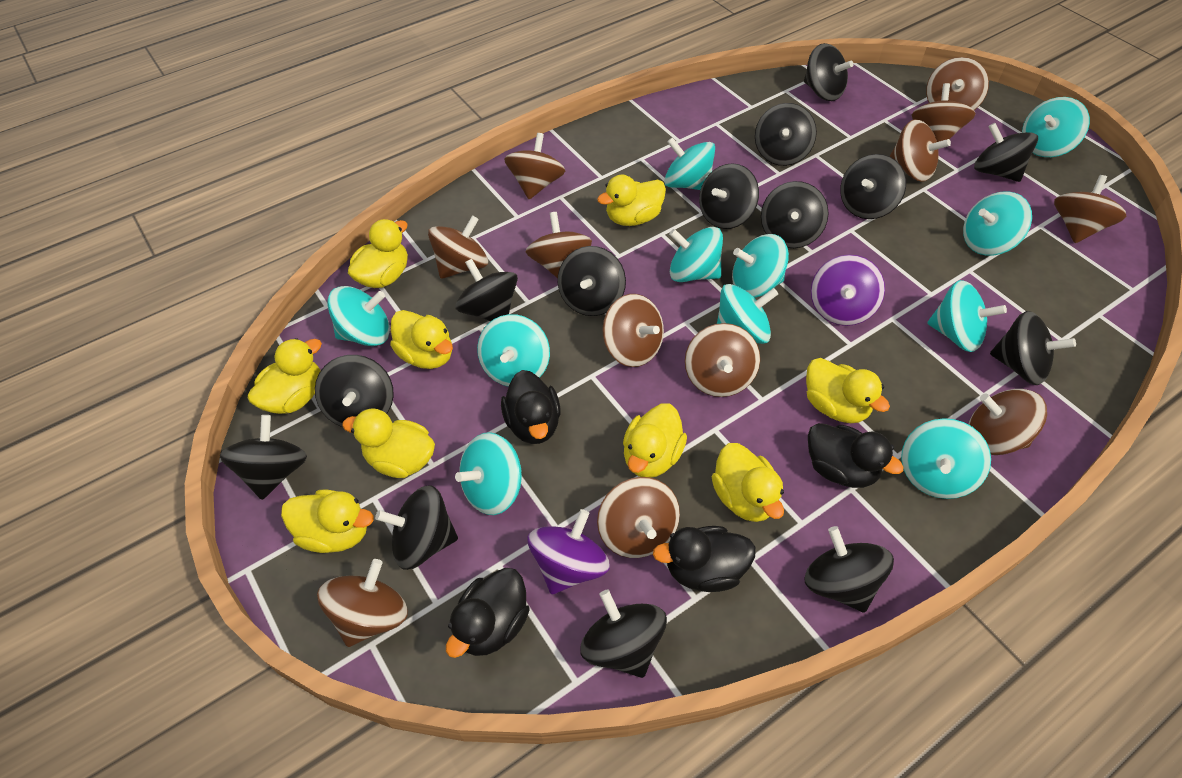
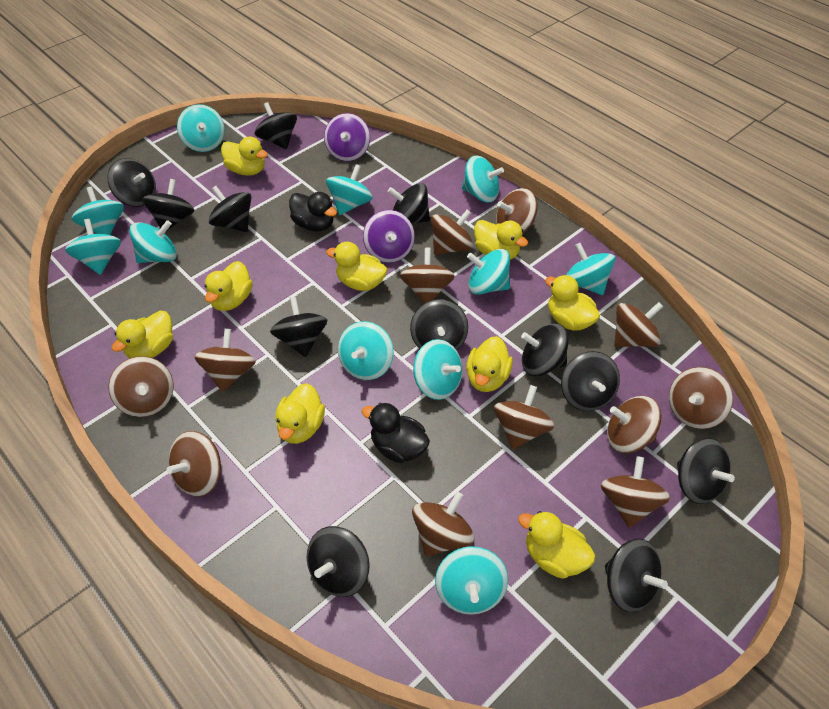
black duck: 4 -> 2
black spinning top: 14 -> 12

